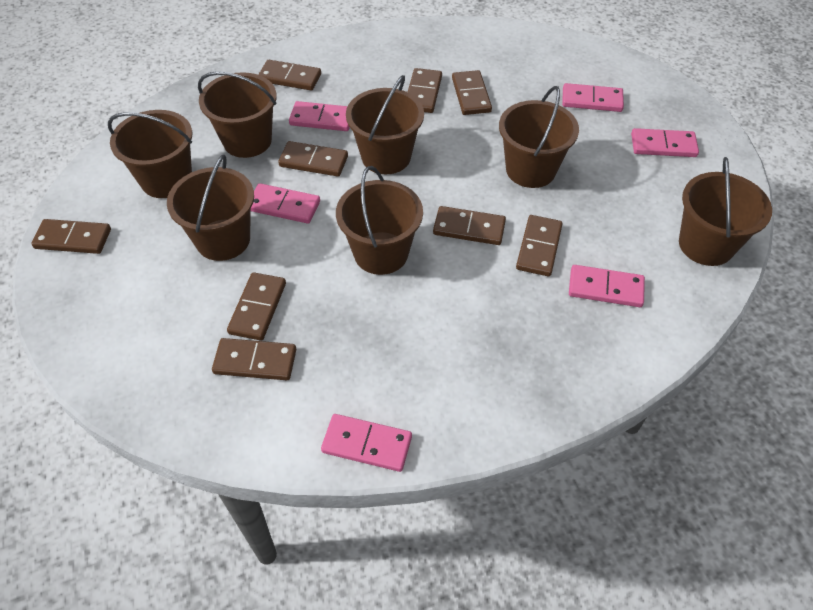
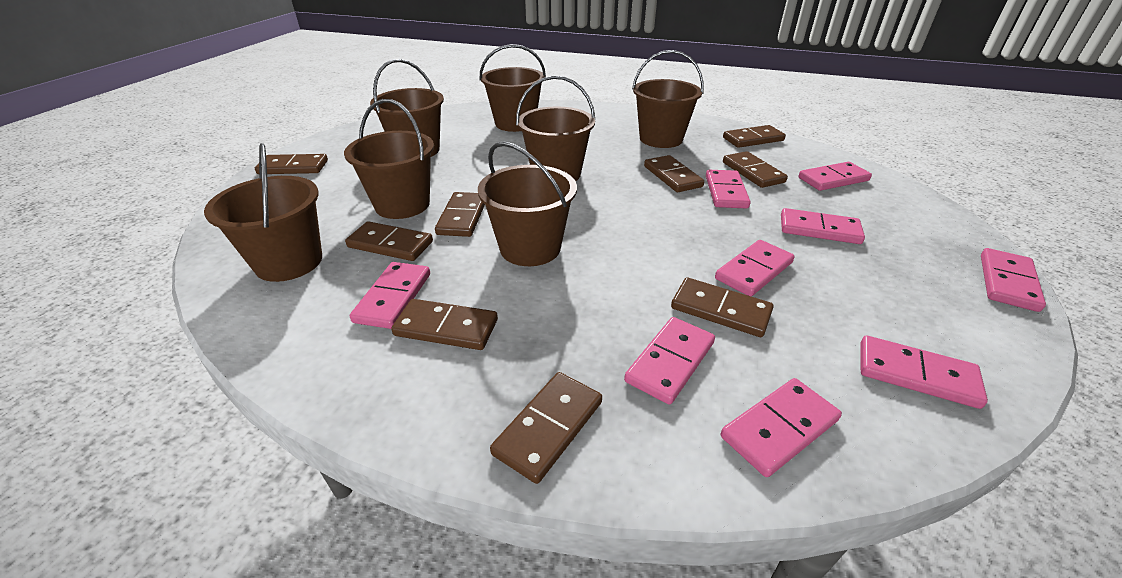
pink domino: 6 -> 9

